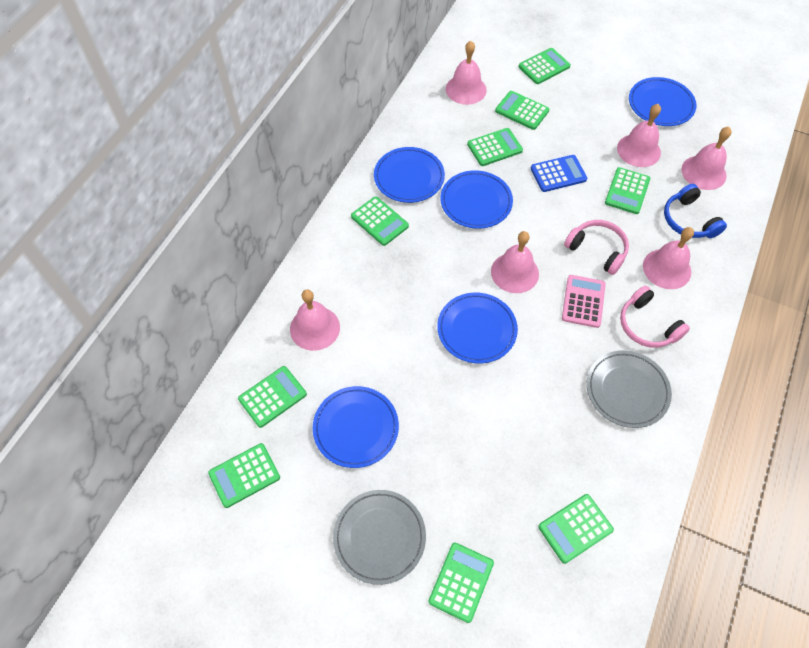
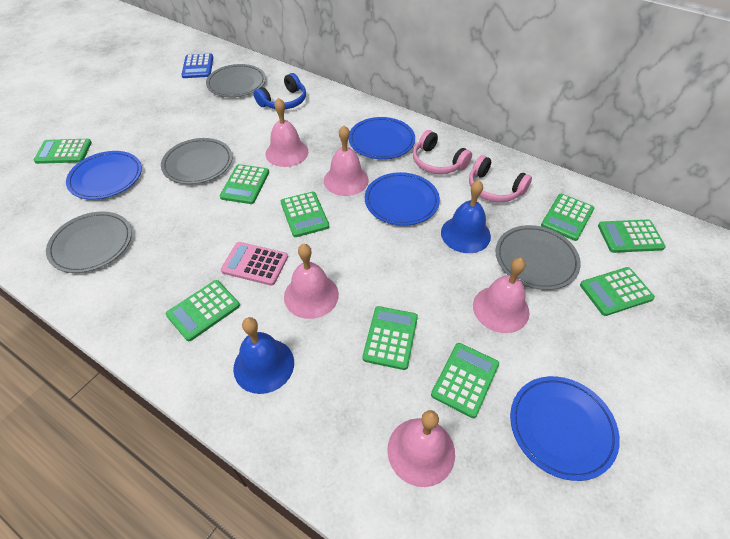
blue bell: 0 -> 2
blue plate: 5 -> 4
grey plate: 2 -> 4
pink bell: 6 -> 5

